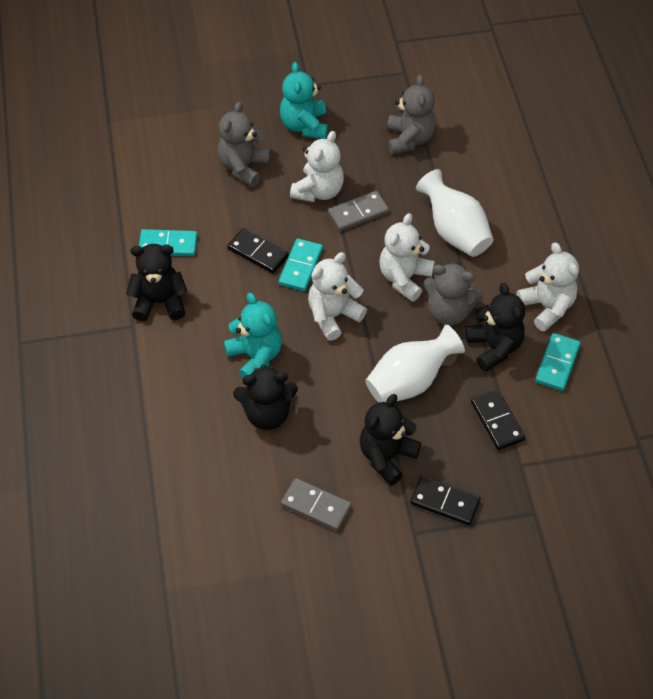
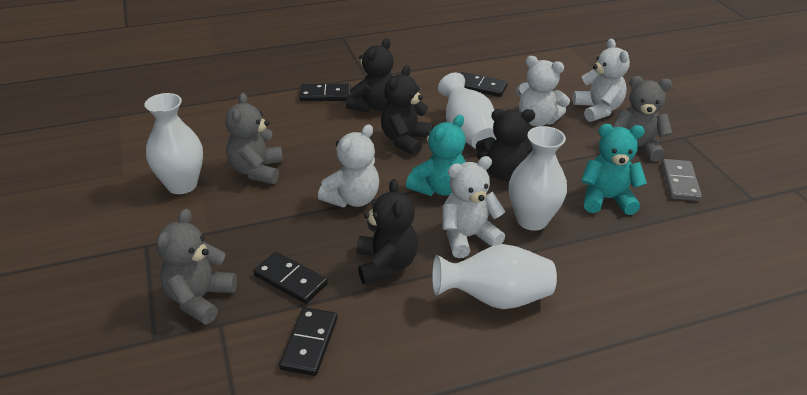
black domino: 3 -> 4
grey domino: 2 -> 1
turquoise domino: 3 -> 0
white vase: 2 -> 4

